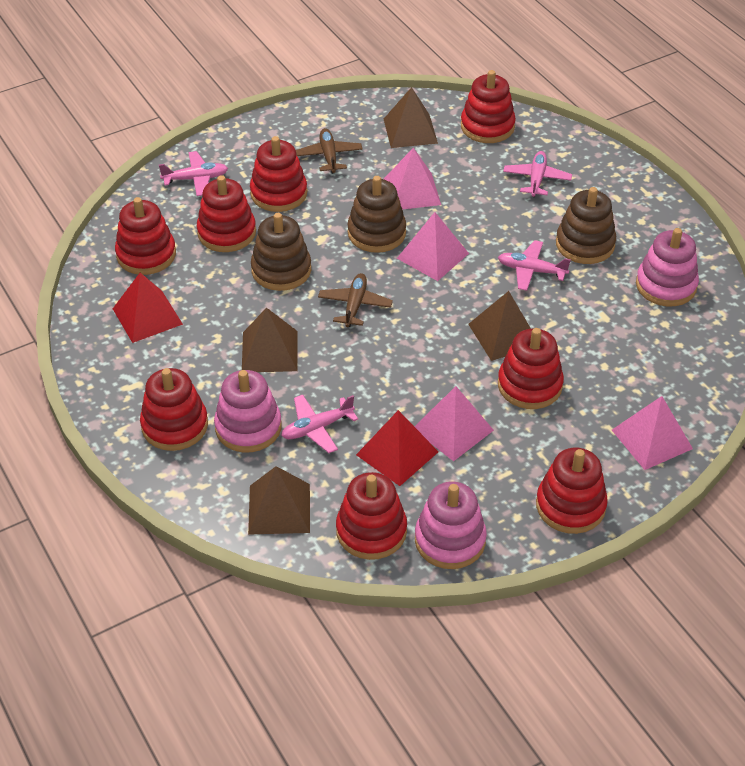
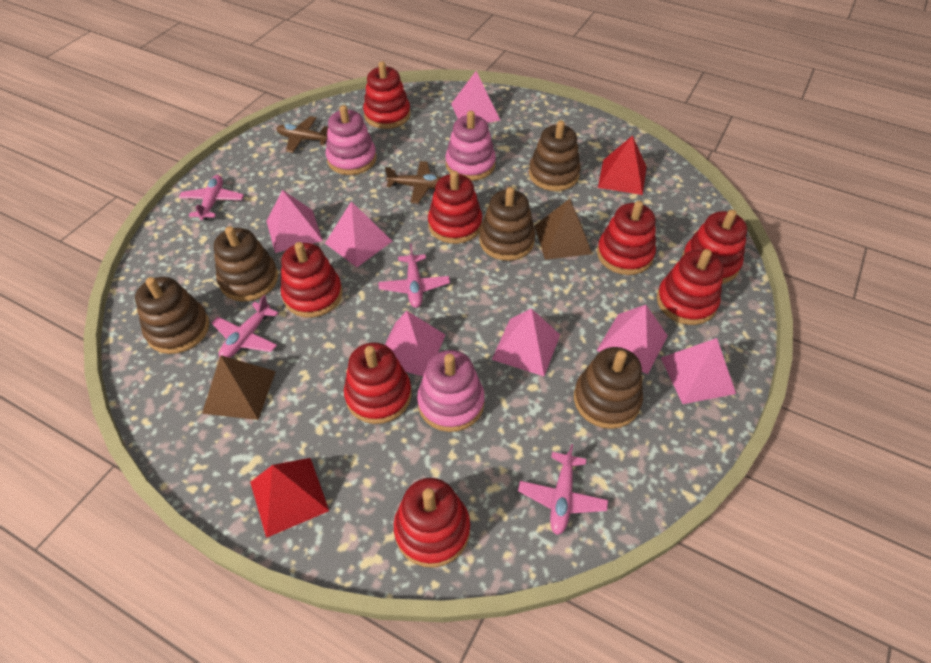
brown pyramid: 4 -> 2
brown stacking toy: 3 -> 5
pink pyramid: 4 -> 7

